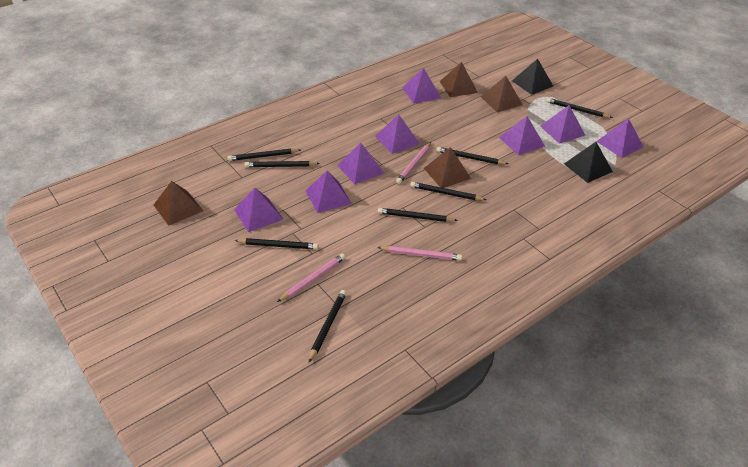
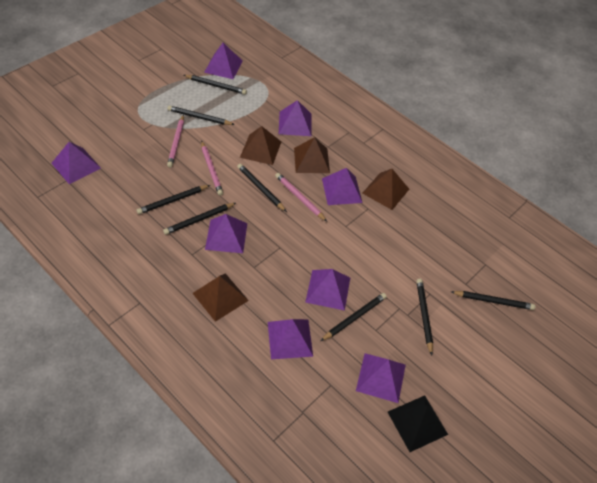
black pyramid: 2 -> 1

